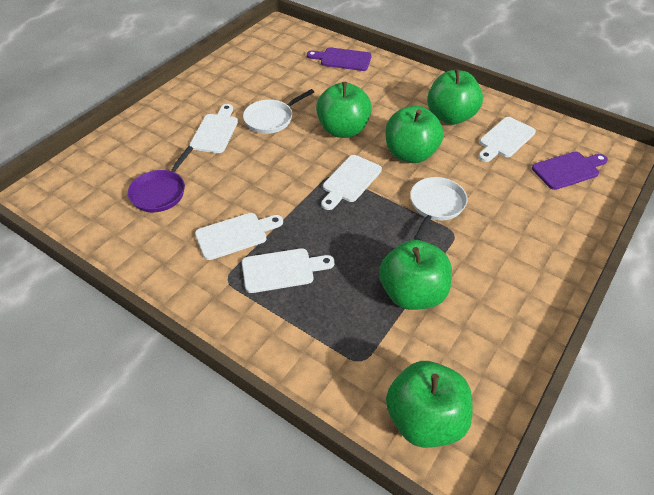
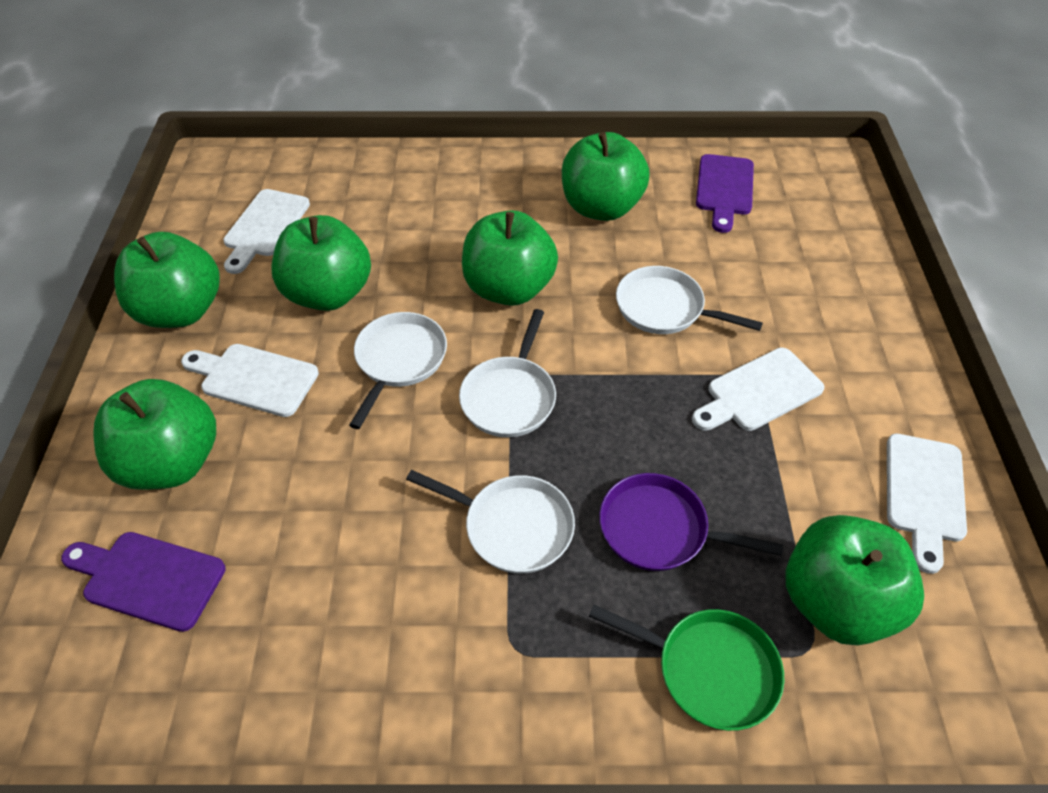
green apple: 5 -> 6
green pan: 0 -> 1
white cutting board: 5 -> 4
white pan: 2 -> 4

